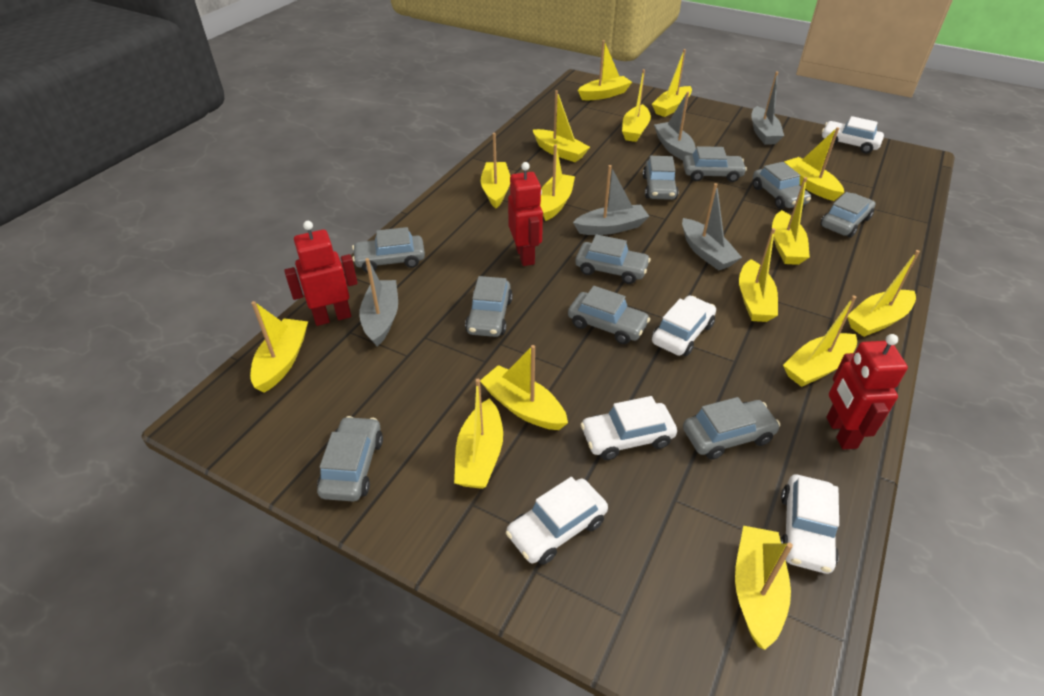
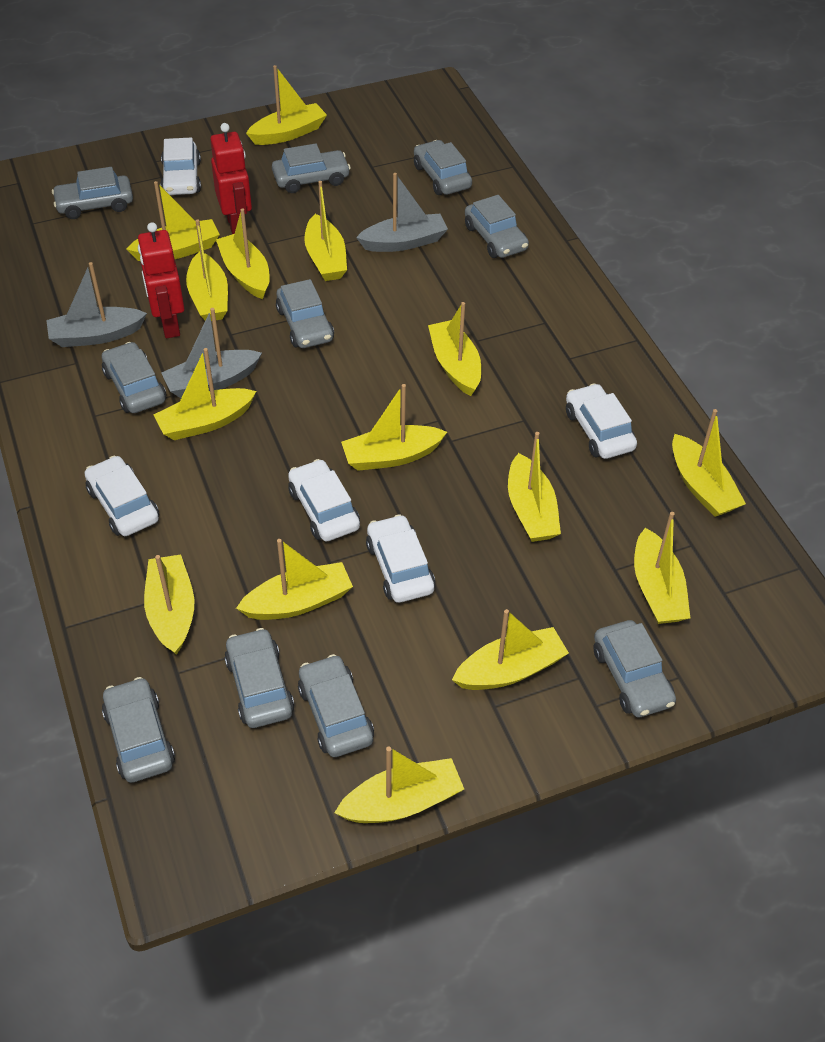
grey boat: 5 -> 3
red robot: 3 -> 2

